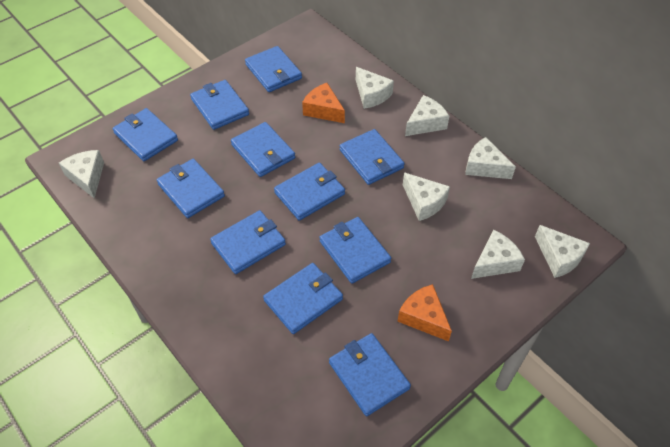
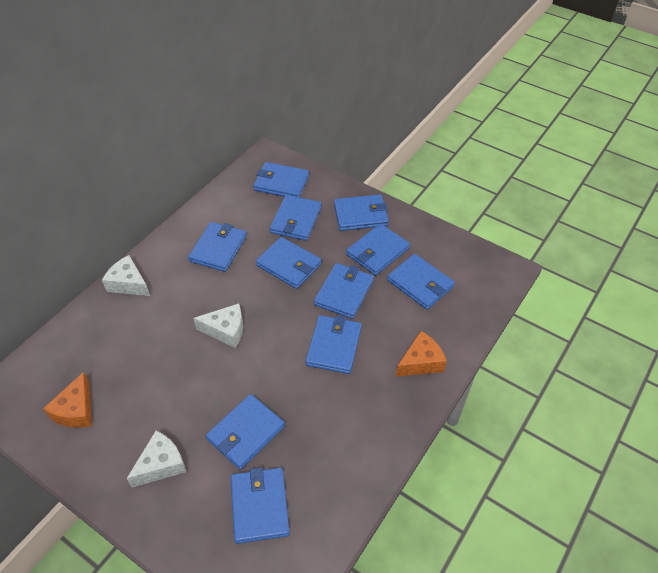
white cheese: 7 -> 3

